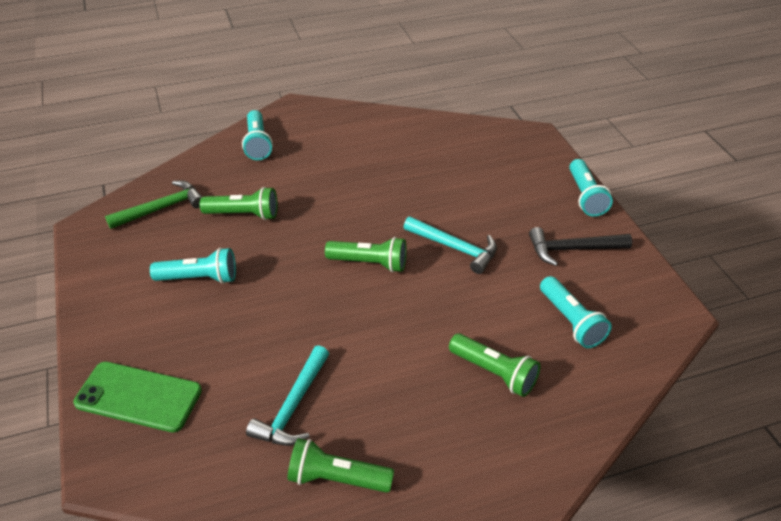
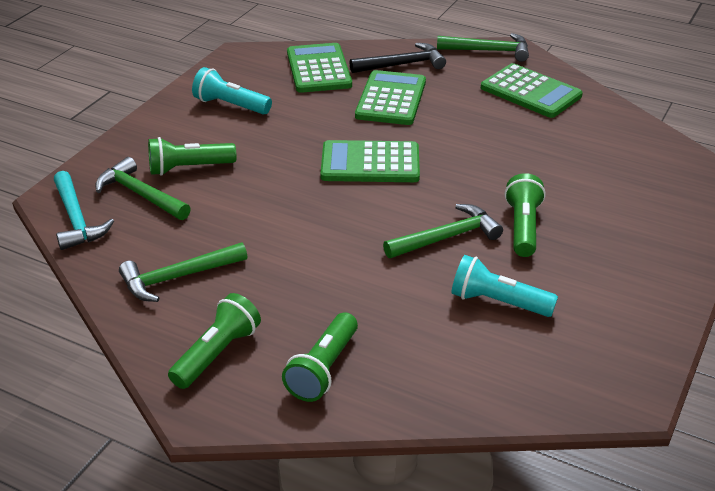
green calculator: 0 -> 4
green hammer: 1 -> 4
green phone: 1 -> 0
turquoise flashlight: 4 -> 2
turquoise hammer: 2 -> 1

